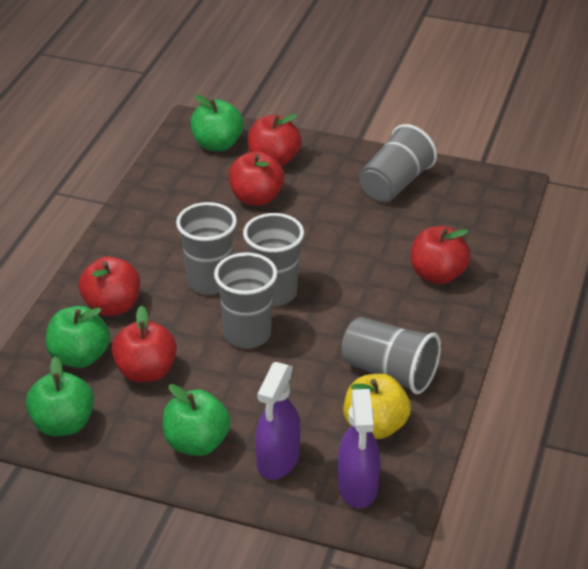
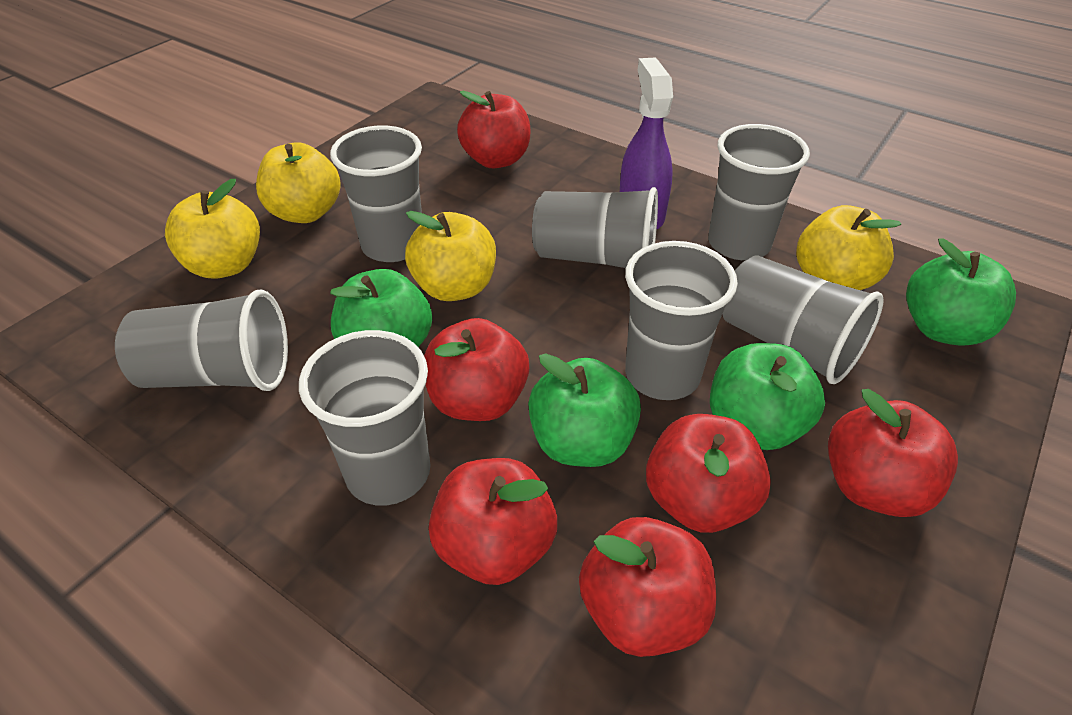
grey cup: 5 -> 7
purple spray bottle: 2 -> 1
red apple: 5 -> 6
yellow apple: 1 -> 4

